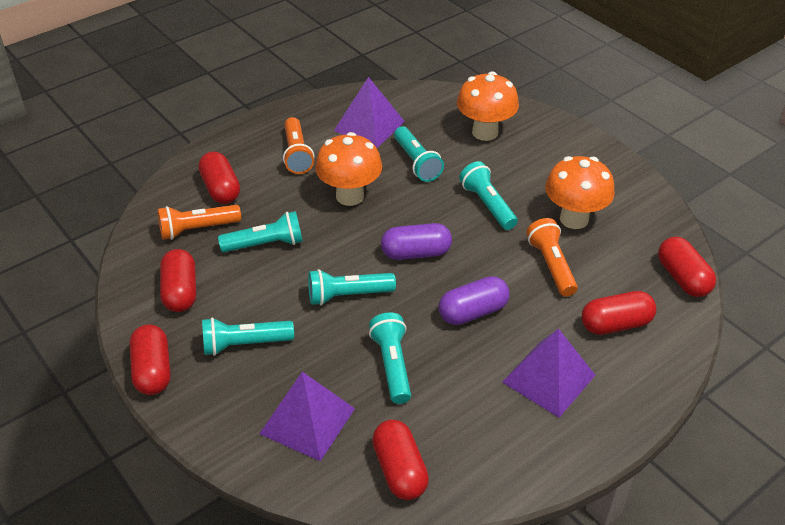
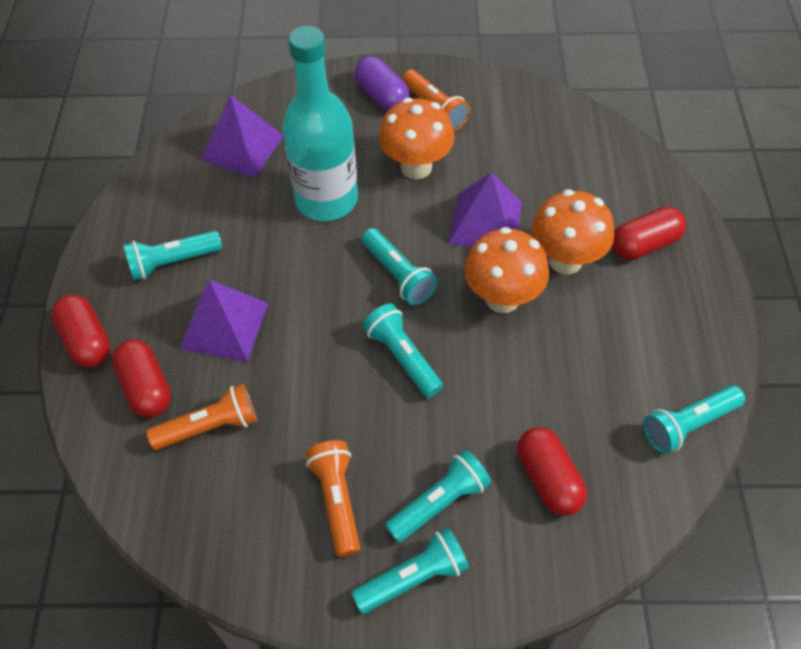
purple capsule: 2 -> 1
red capsule: 6 -> 4
turquoise bottle: 0 -> 1

